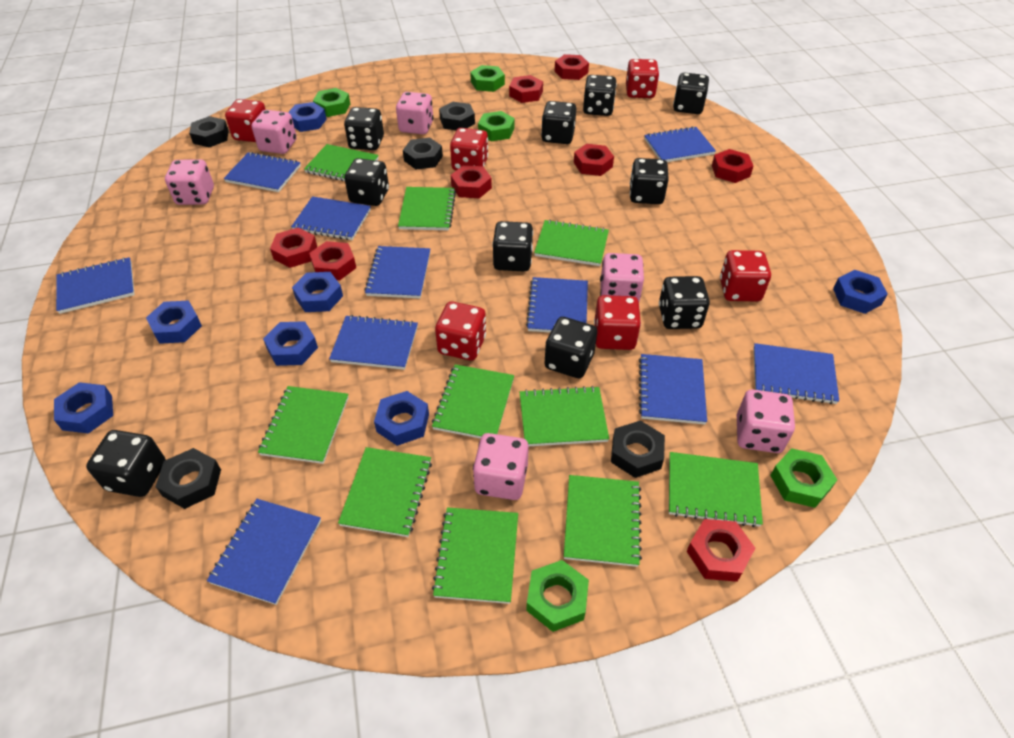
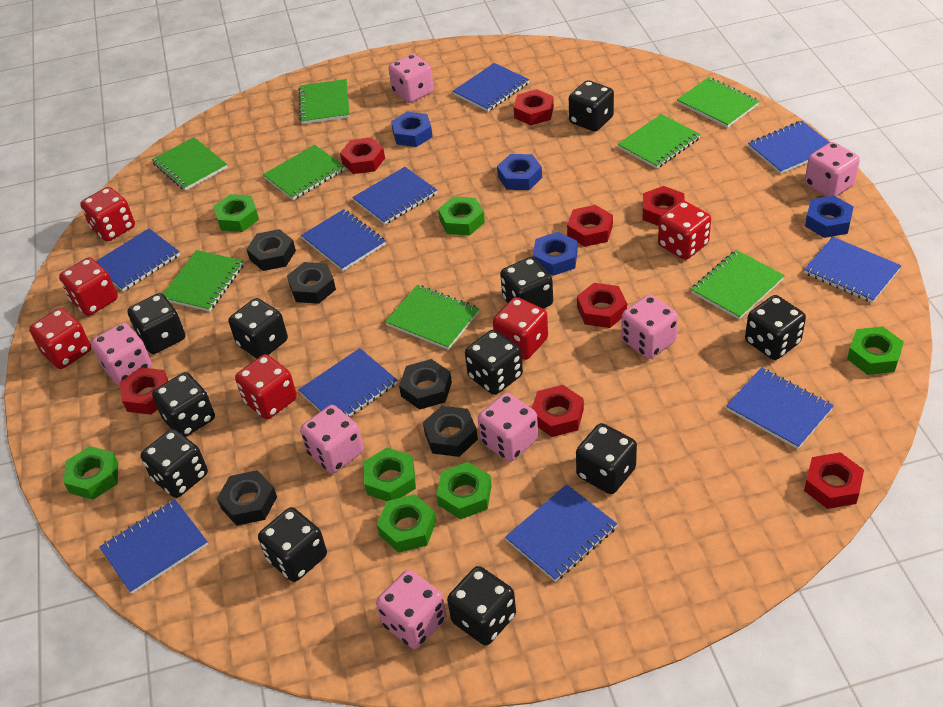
black dice: 10 -> 11
blue nut: 7 -> 4
green notebook: 10 -> 8
green nut: 5 -> 7
pink dice: 6 -> 7

